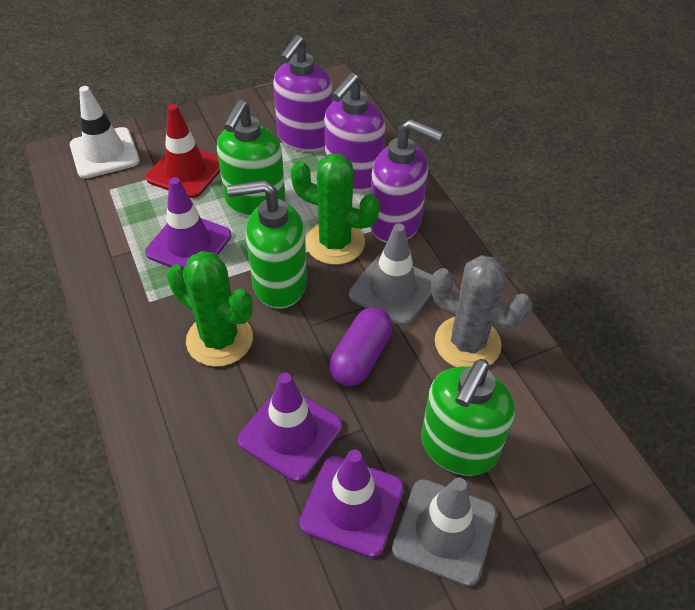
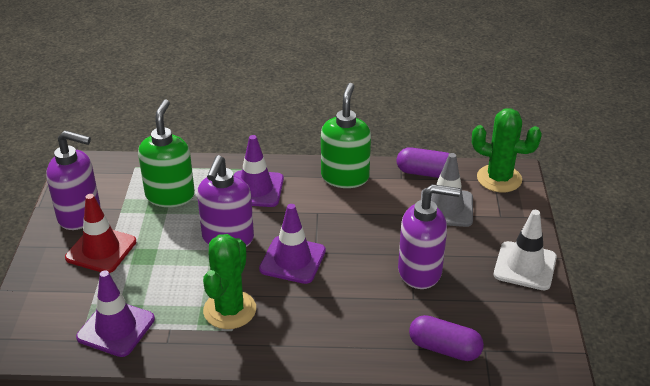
green soap dispenser: 3 -> 2
grey cactus: 1 -> 0
grey traffic cone: 2 -> 1
purple capsule: 1 -> 2

